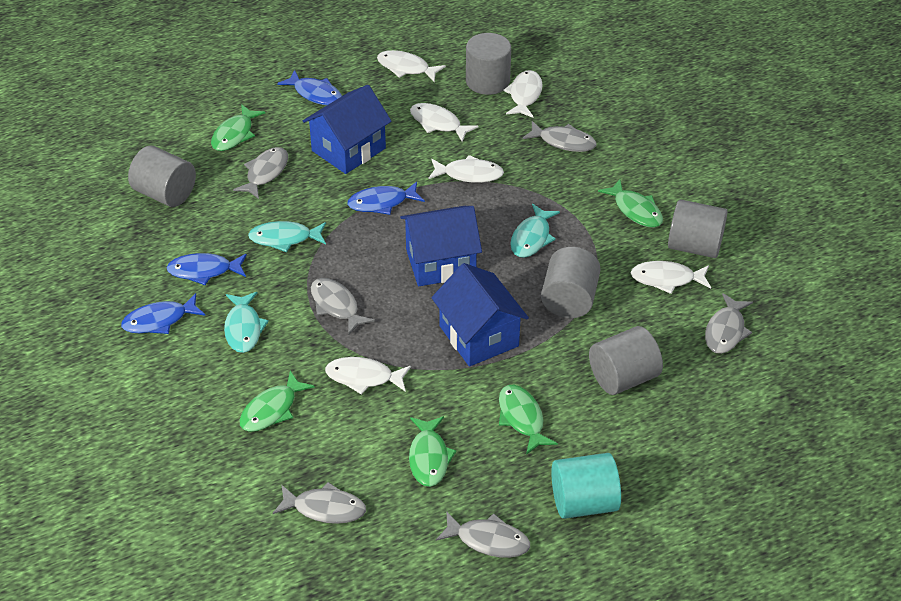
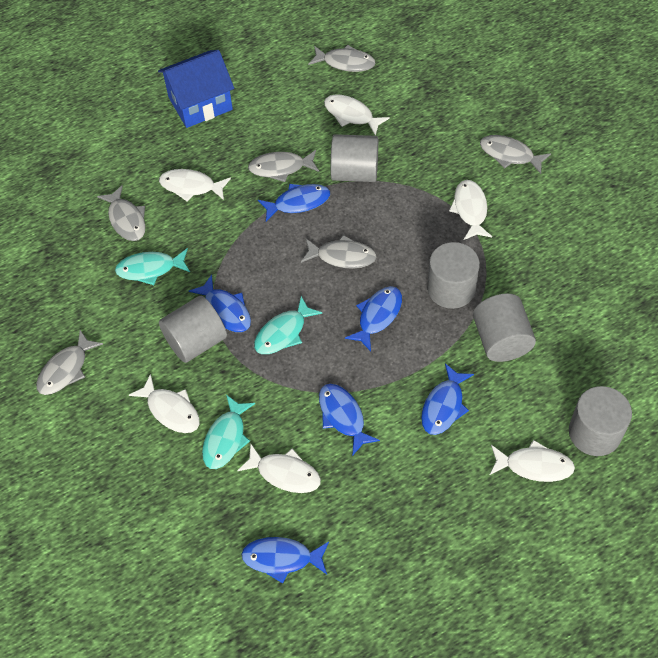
blue fish: 4 -> 6
blue house: 3 -> 1
green fish: 5 -> 0
turquoise cylinder: 1 -> 0

